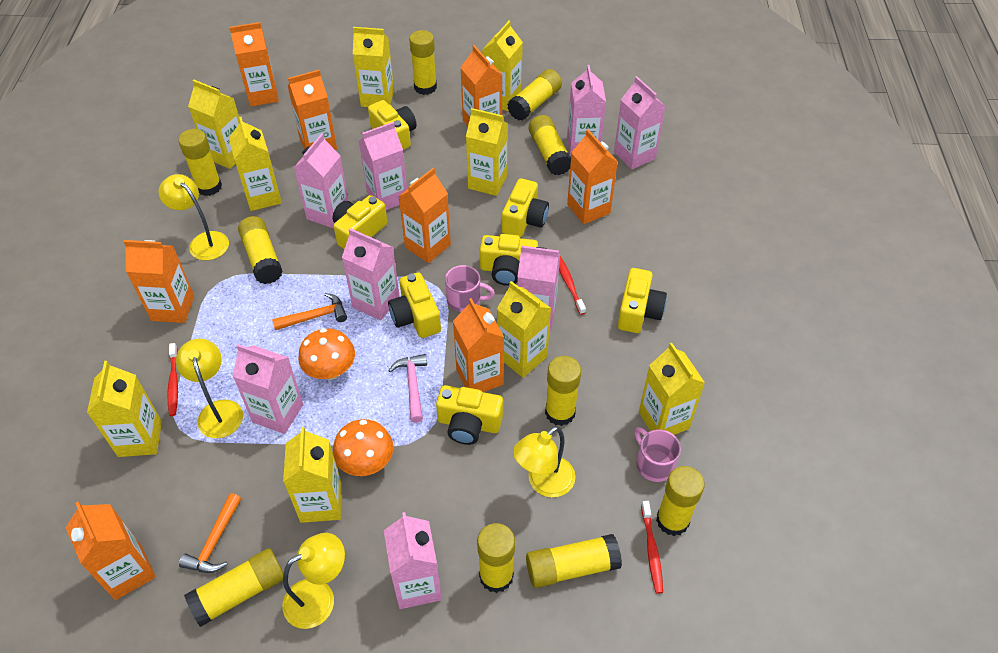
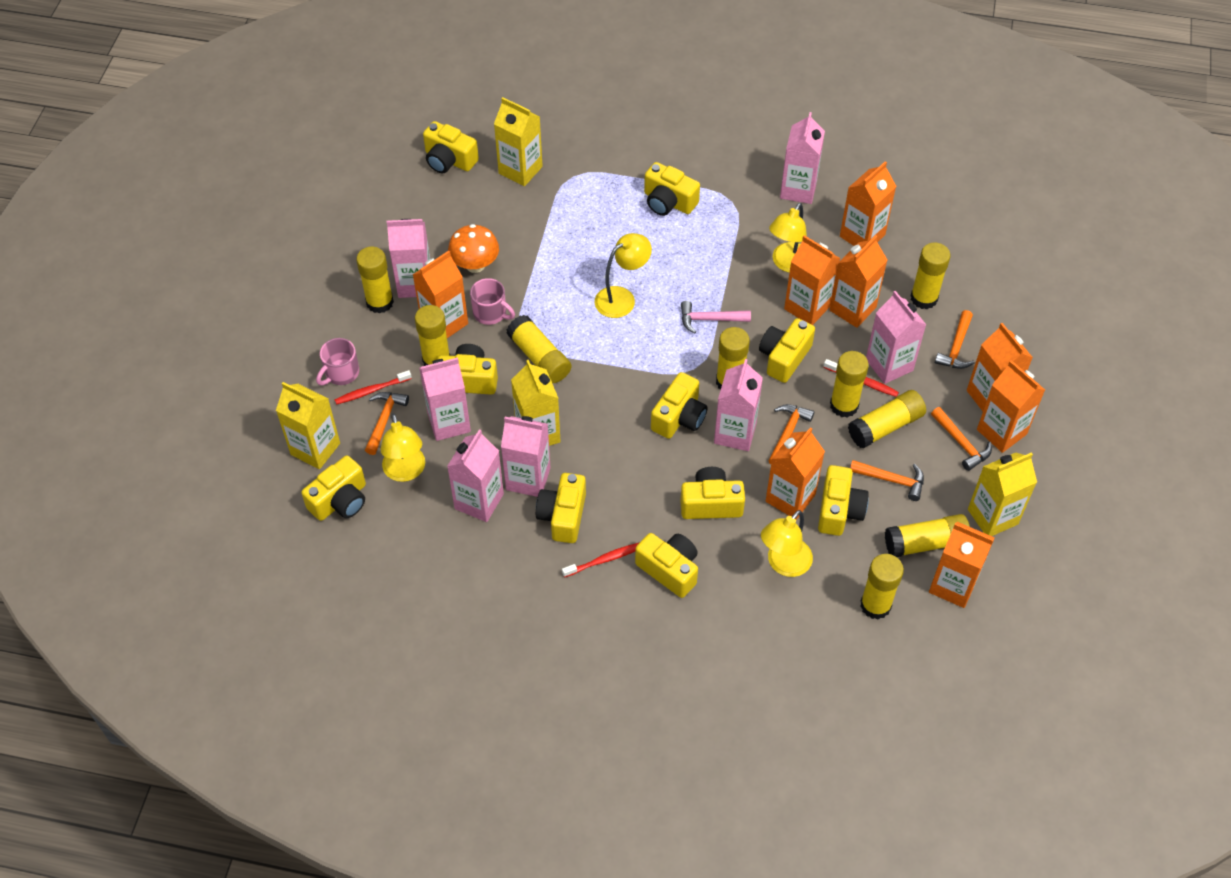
orange hammer: 2 -> 5
orange mushroom: 2 -> 1
pink carton: 8 -> 7
yellow camera: 7 -> 10
yellow carton: 9 -> 4
yellow glue stick: 10 -> 9

